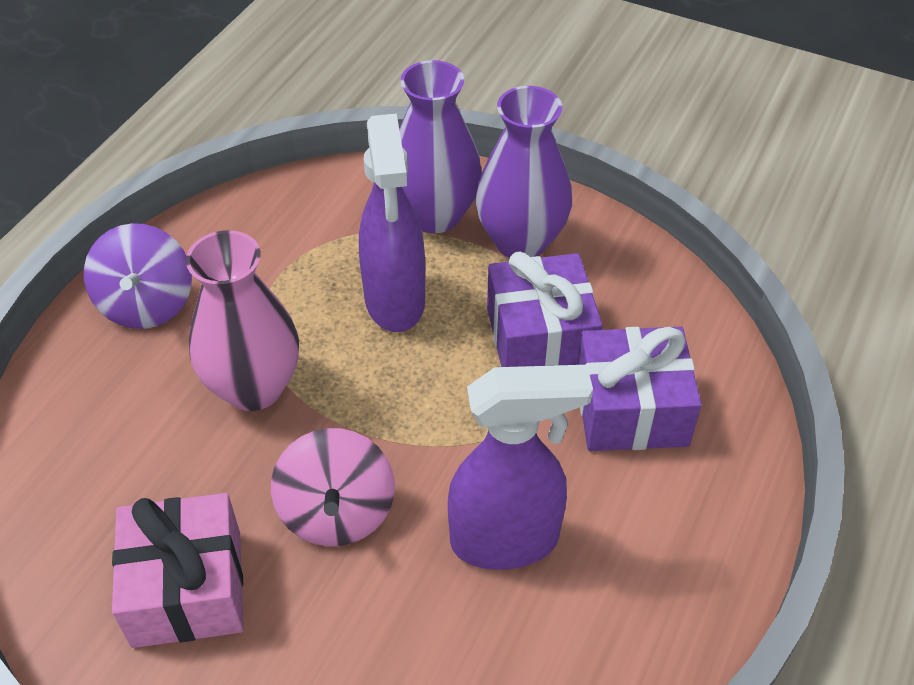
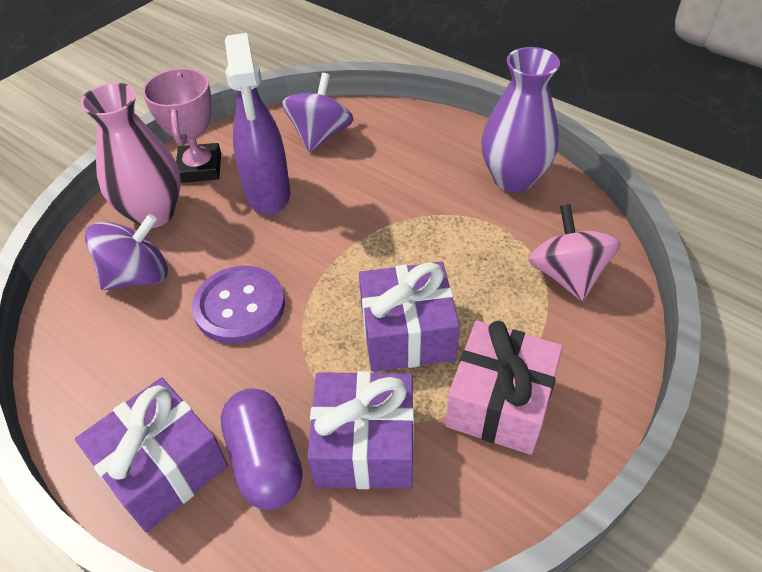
pink trophy: 0 -> 1
purple button: 0 -> 1
purple capsule: 0 -> 1
purple gift: 2 -> 3
purple spinning top: 1 -> 2
purple spray bottle: 2 -> 1
purple vase: 2 -> 1

